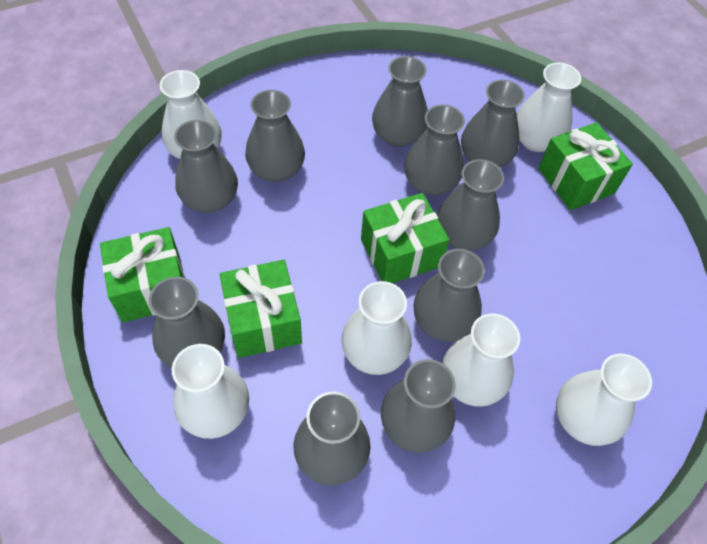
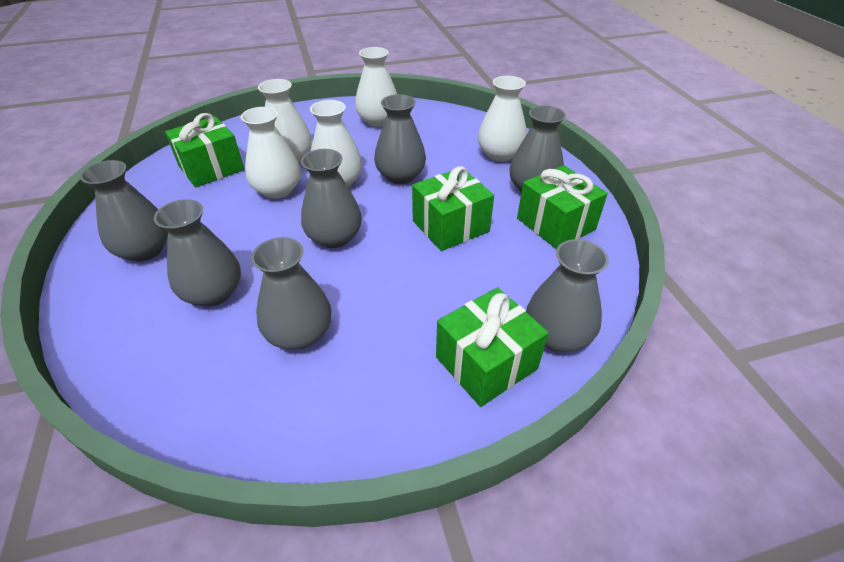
grey vase: 10 -> 7
white vase: 6 -> 5

